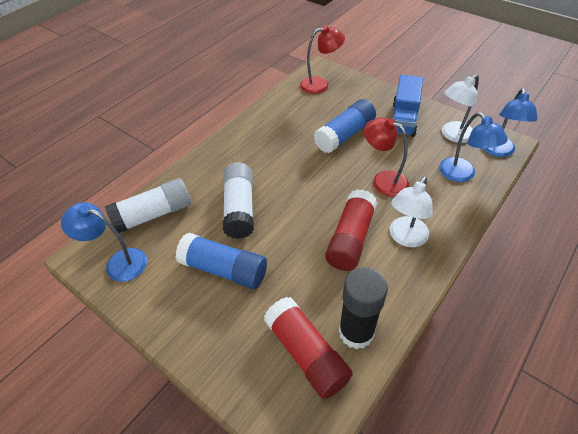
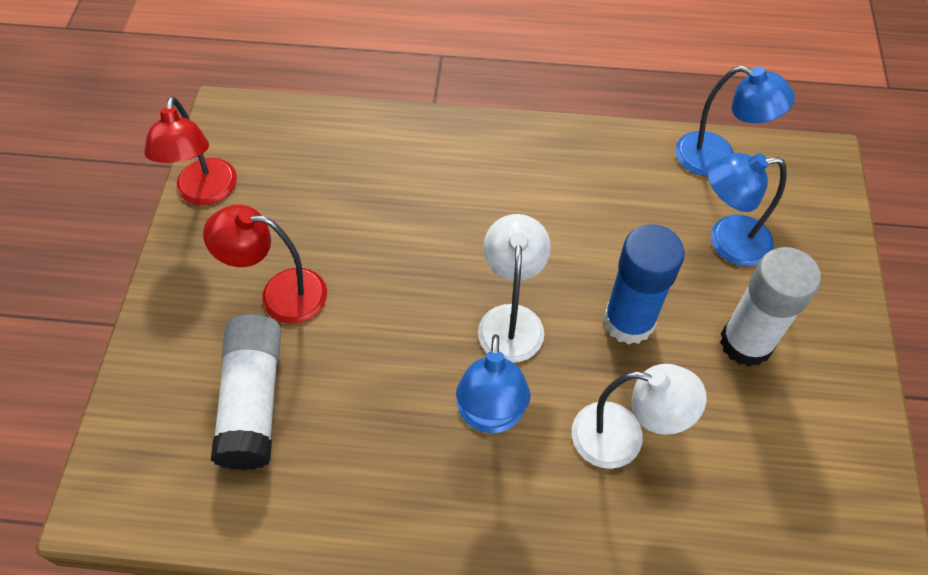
black glue stick: 1 -> 0
blue glue stick: 2 -> 1
blue truck: 1 -> 0
red glue stick: 2 -> 0

